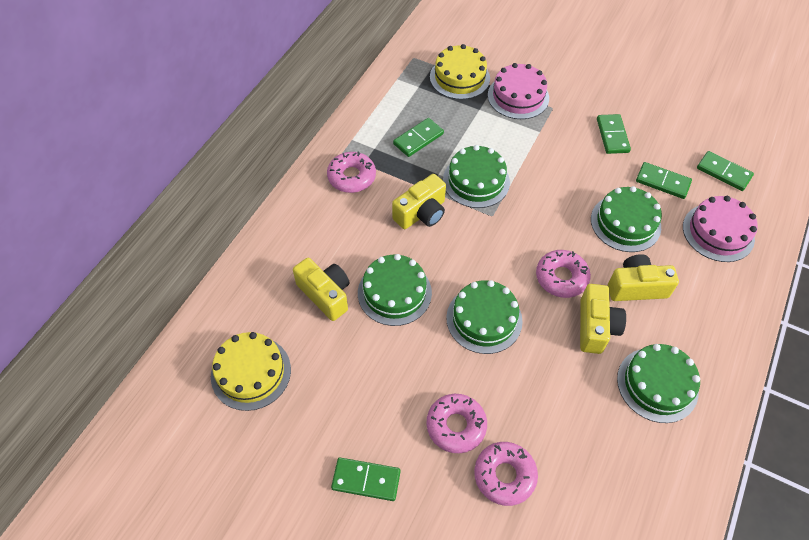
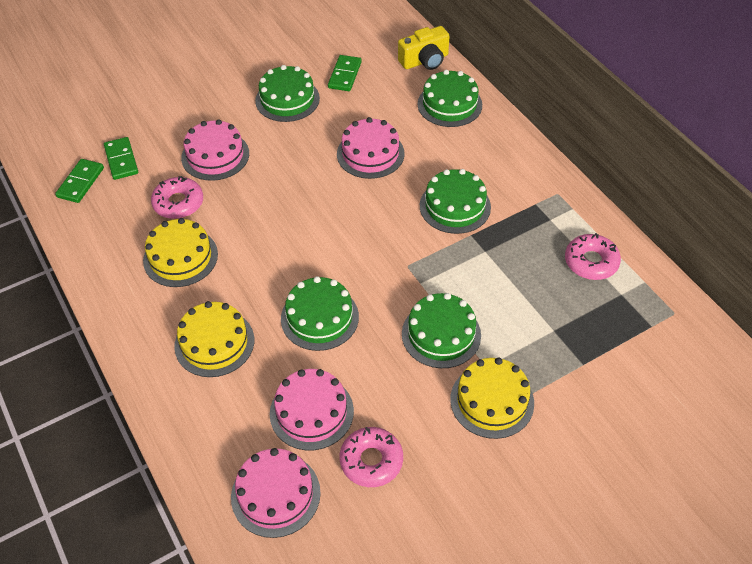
green domino: 5 -> 3
pink cake: 2 -> 4
pink donut: 4 -> 3
yellow cake: 2 -> 3
yellow camera: 4 -> 1

